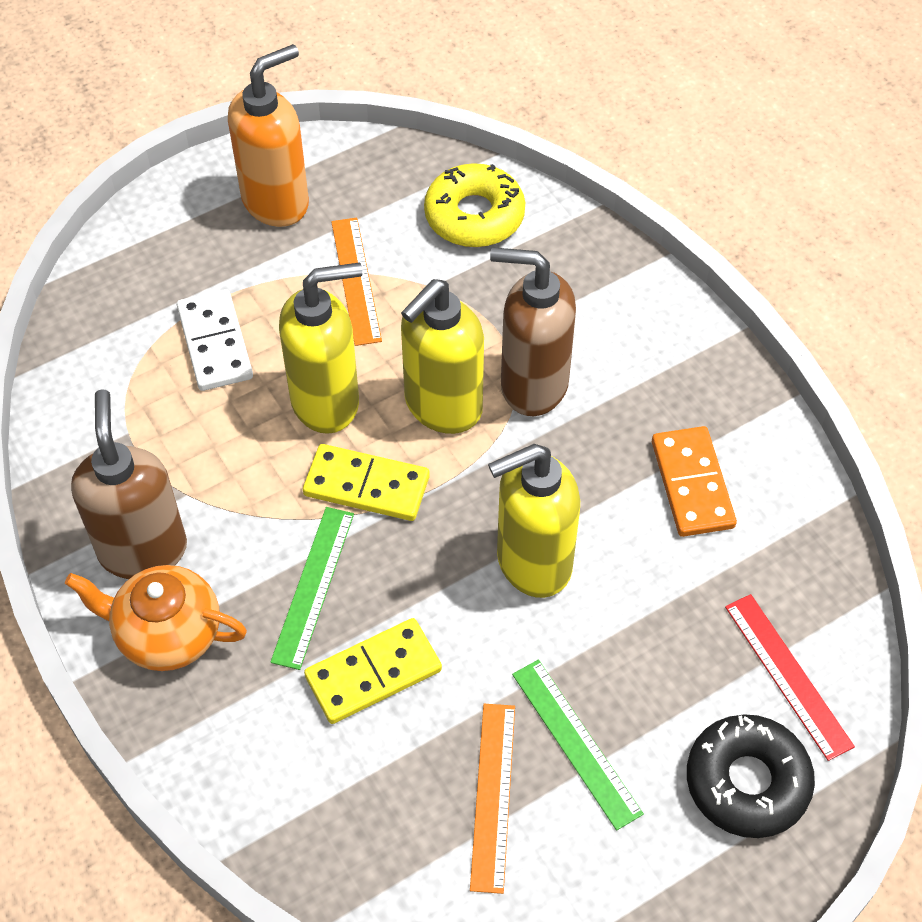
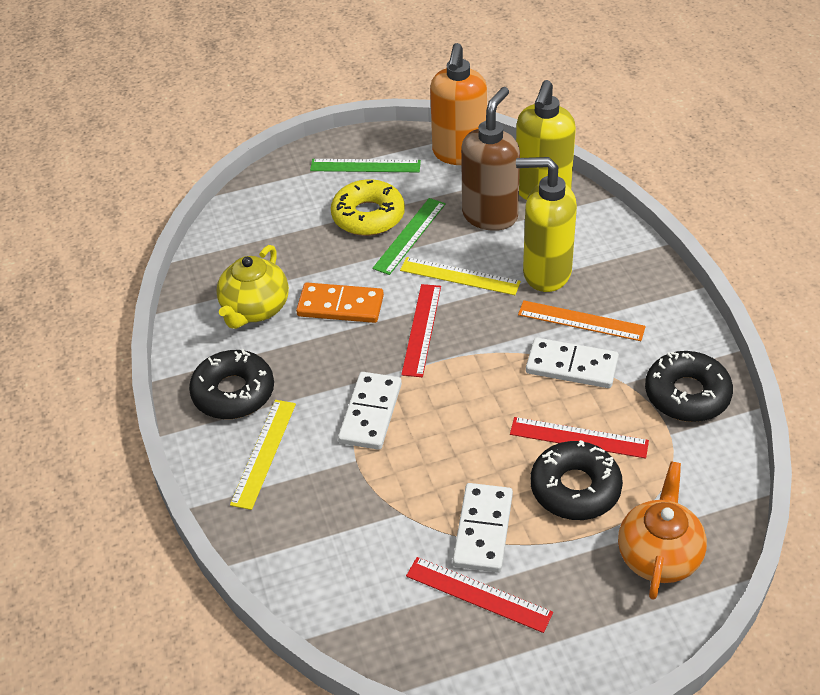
black donut: 1 -> 3
brown soap dispenser: 2 -> 1
orange ruler: 2 -> 1
red ruler: 1 -> 3
white domino: 1 -> 3
yellow domino: 2 -> 0
yellow ruler: 0 -> 2
yellow soap dispenser: 3 -> 2
yellow teapot: 0 -> 1

